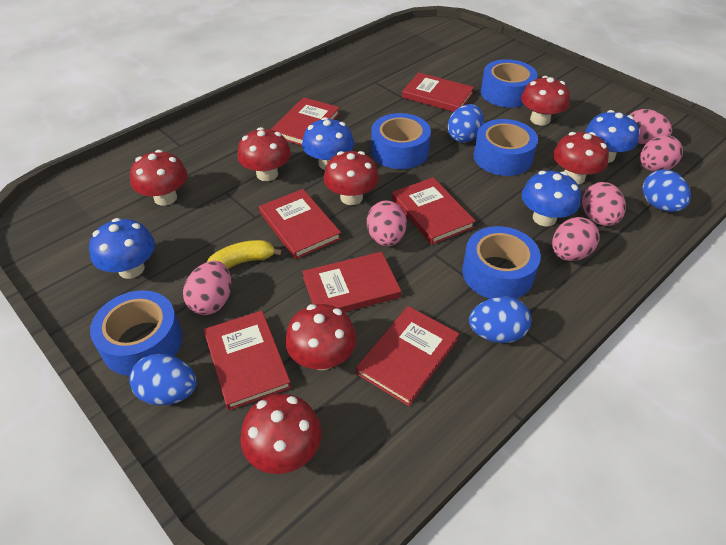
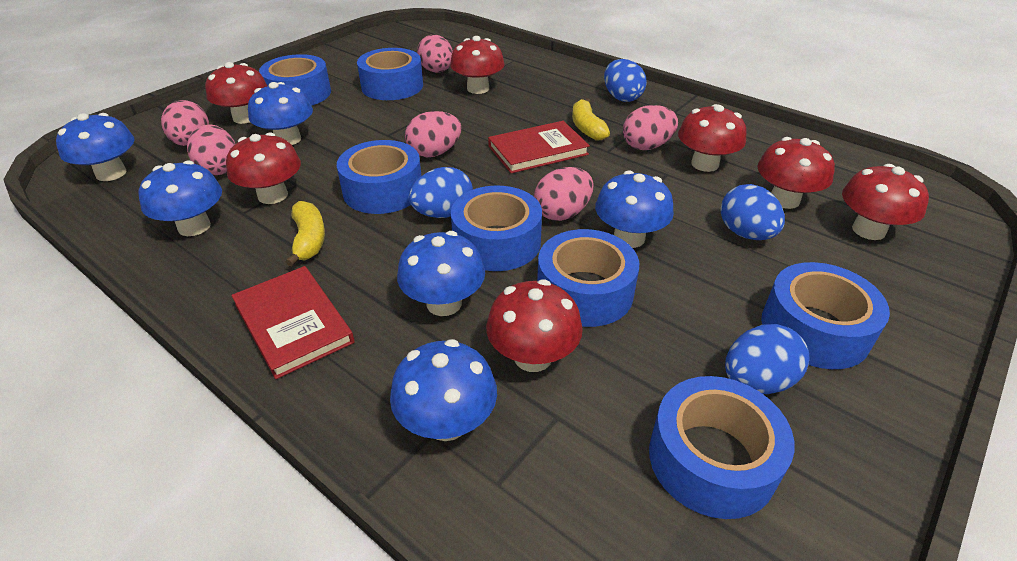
blue mushroom: 4 -> 6
blue tape: 5 -> 7
red book: 7 -> 2
yellow banana: 1 -> 2

